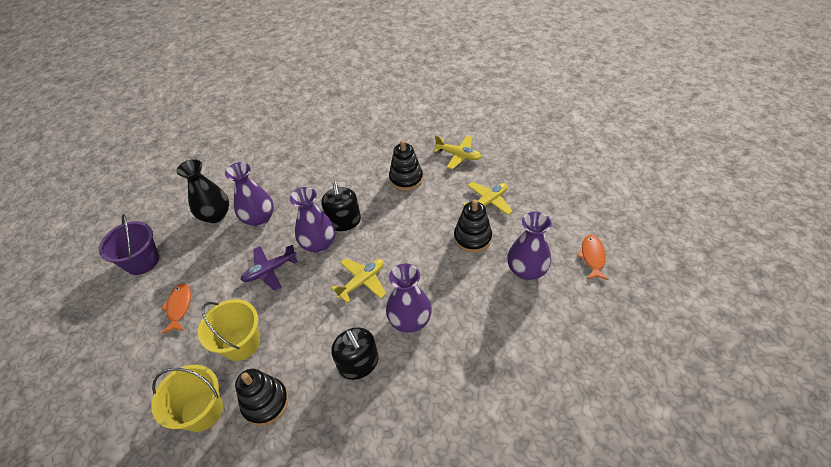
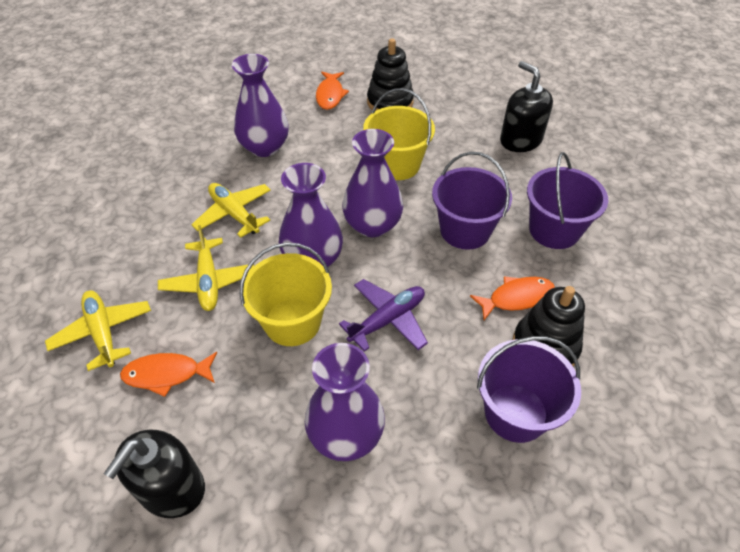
black stacking toy: 3 -> 2
black vase: 1 -> 0
orange fish: 2 -> 3
purple bucket: 1 -> 3

